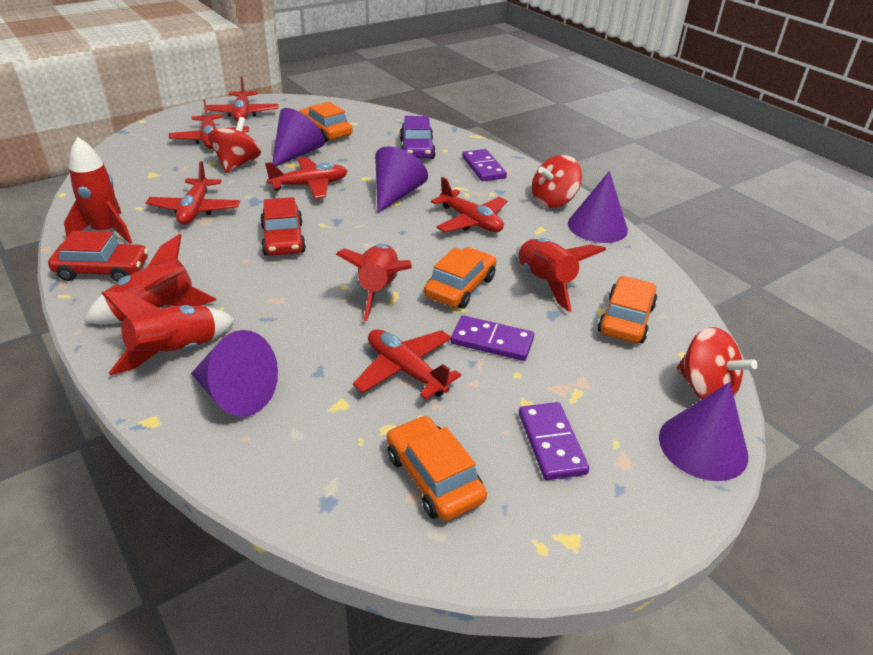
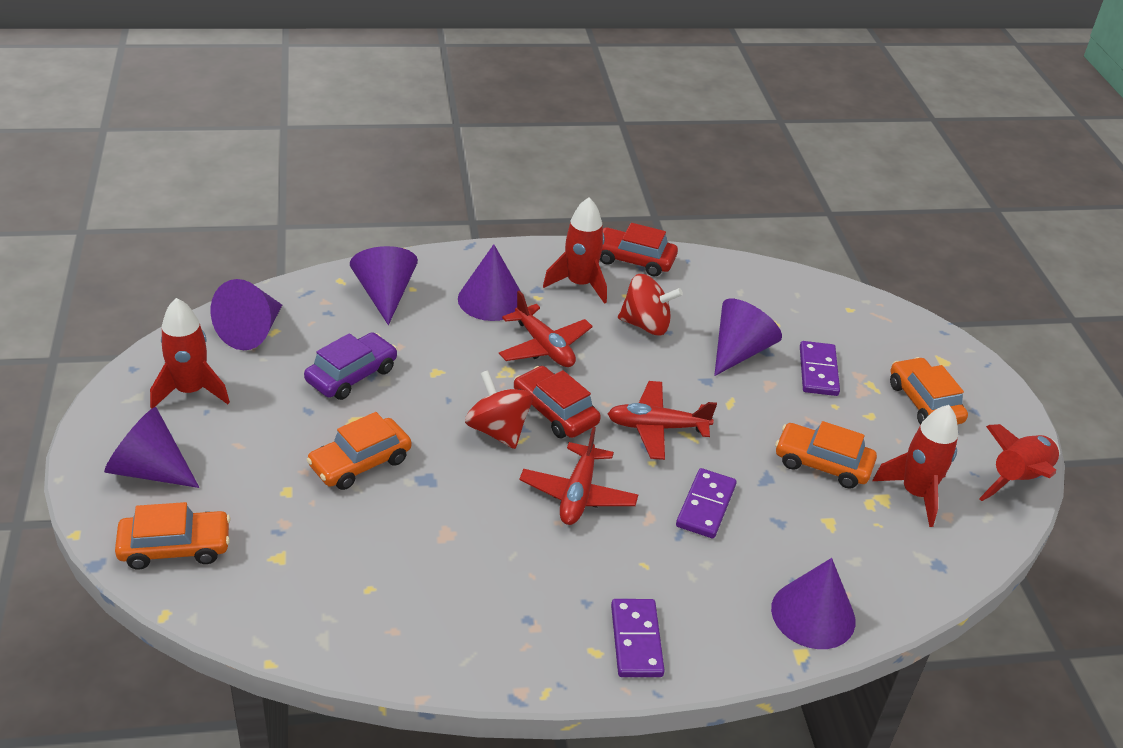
purple cone: 5 -> 6
red plane: 6 -> 3
red rocket: 5 -> 4
red spinning top: 3 -> 2

